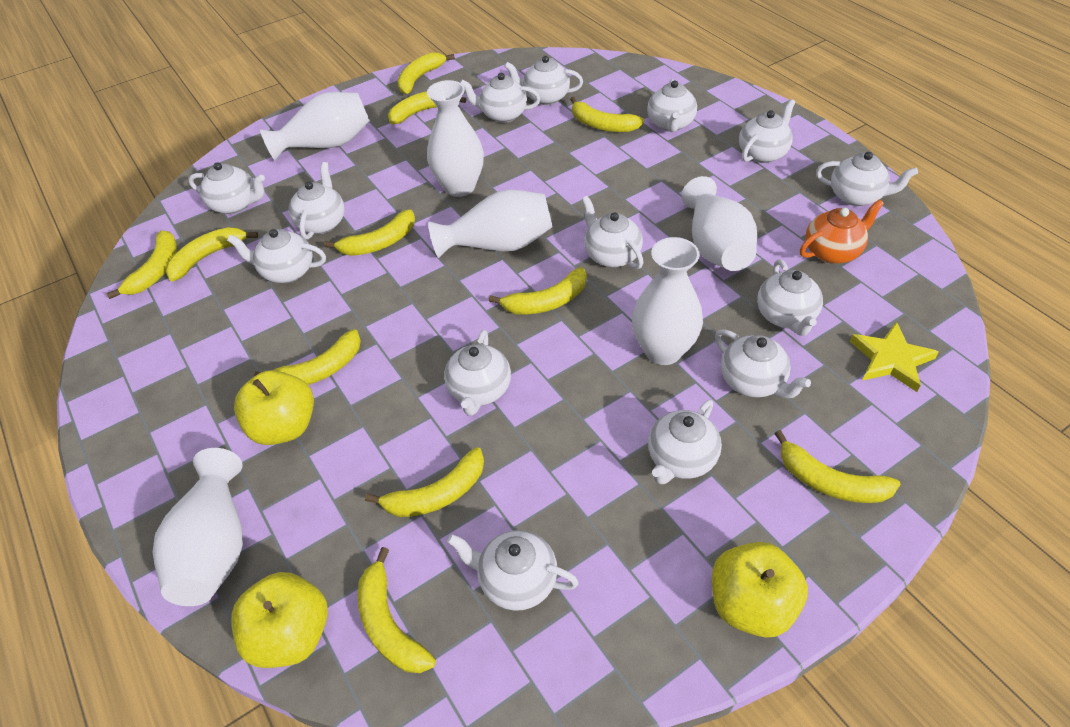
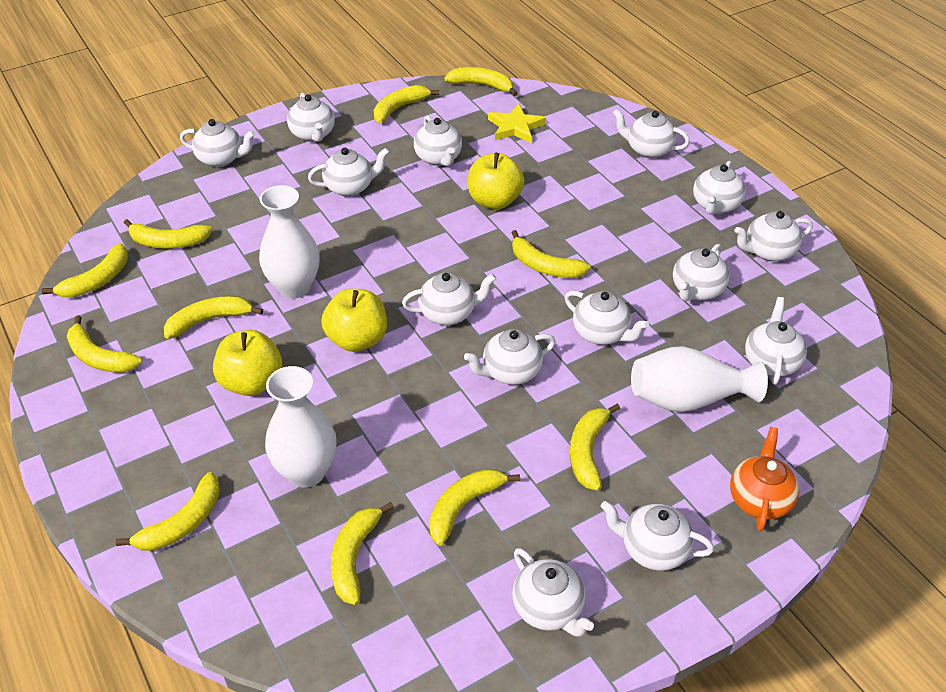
white vase: 6 -> 3

